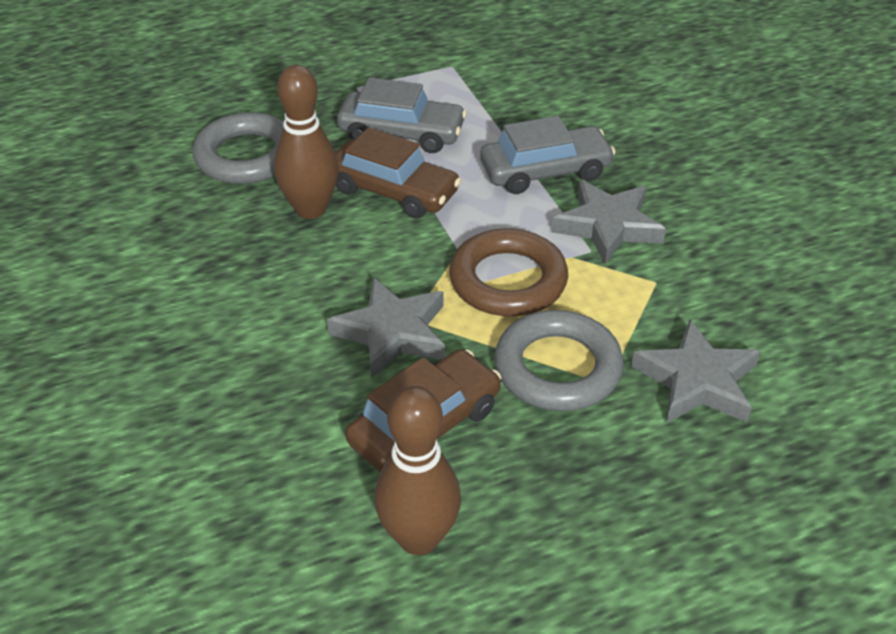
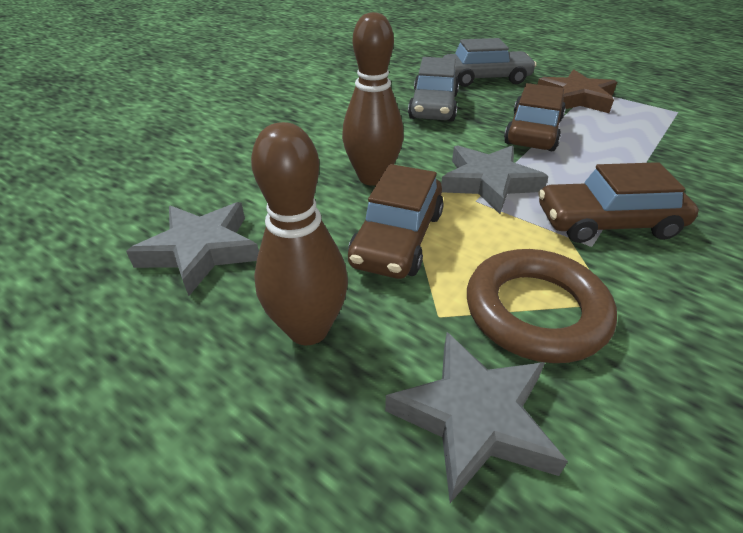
brown car: 2 -> 3
brown star: 0 -> 1
grey ring: 2 -> 0

